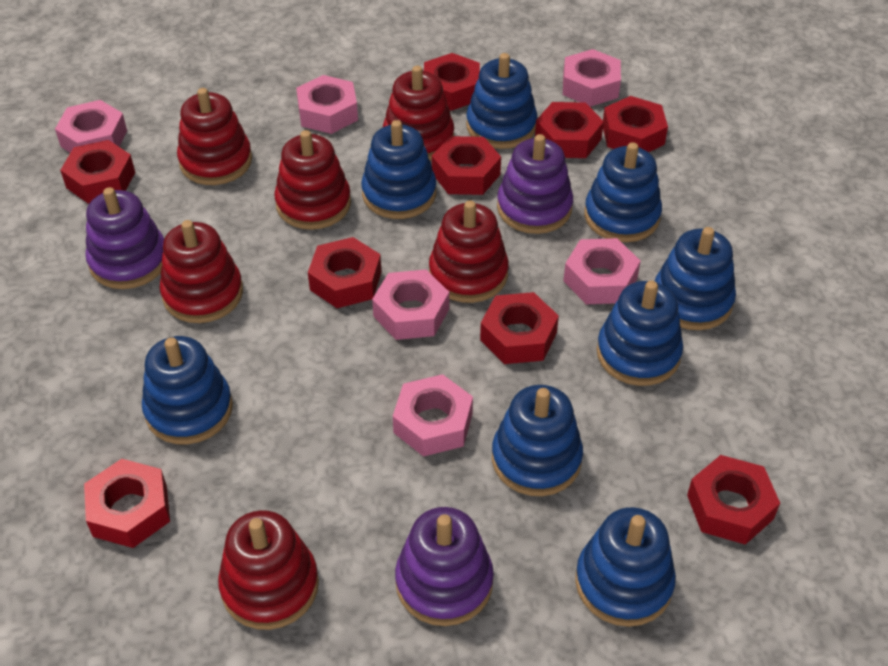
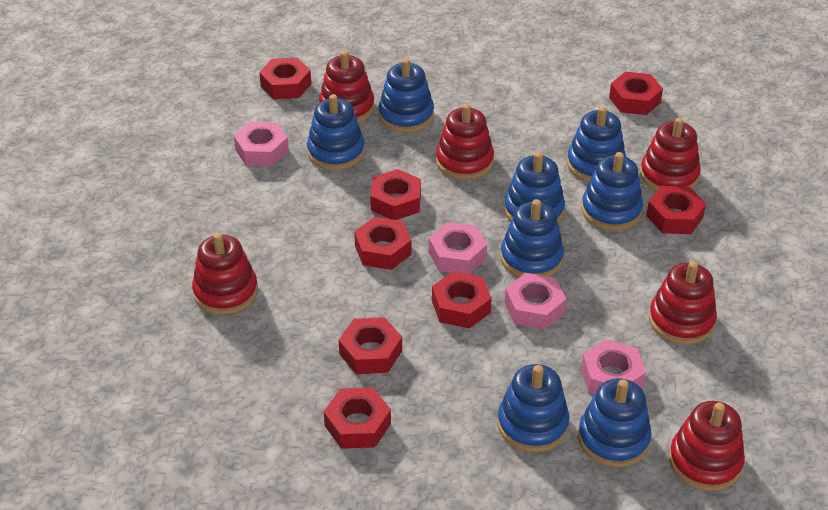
pink nut: 6 -> 4
purple stacking toy: 3 -> 0
red nut: 9 -> 8

